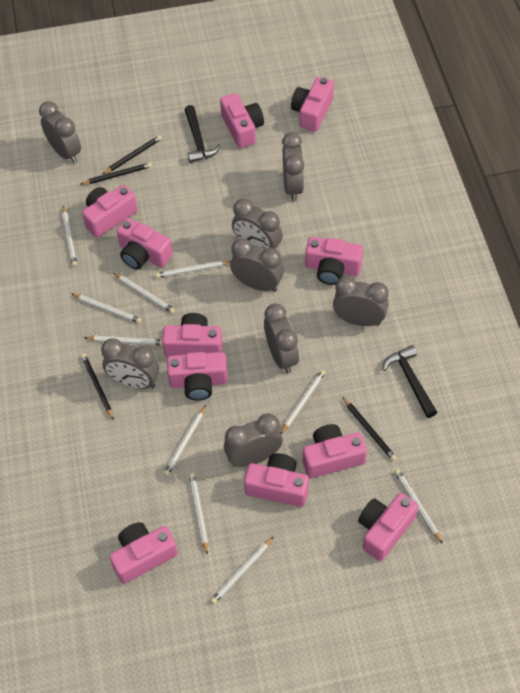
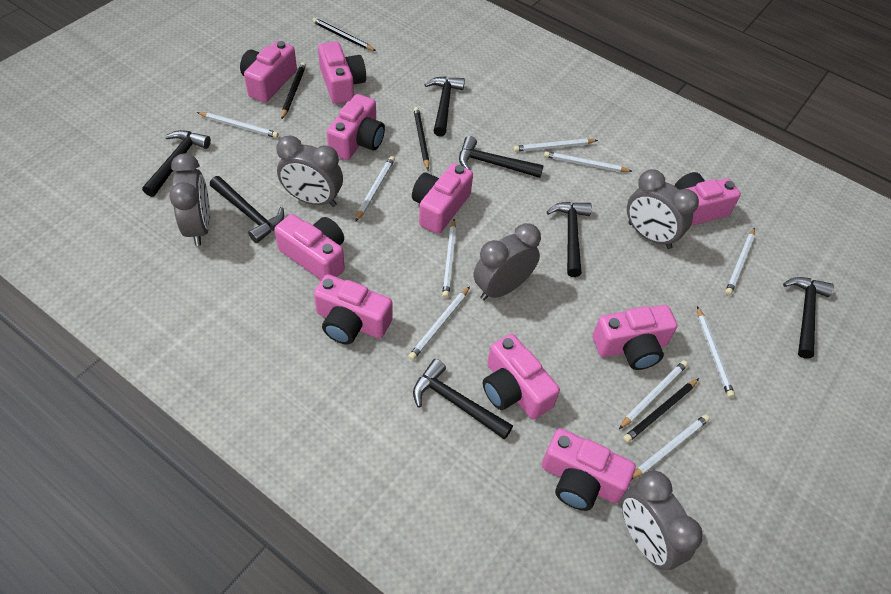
black hammer: 2 -> 7
grey clock: 8 -> 5
pink camera: 11 -> 10

